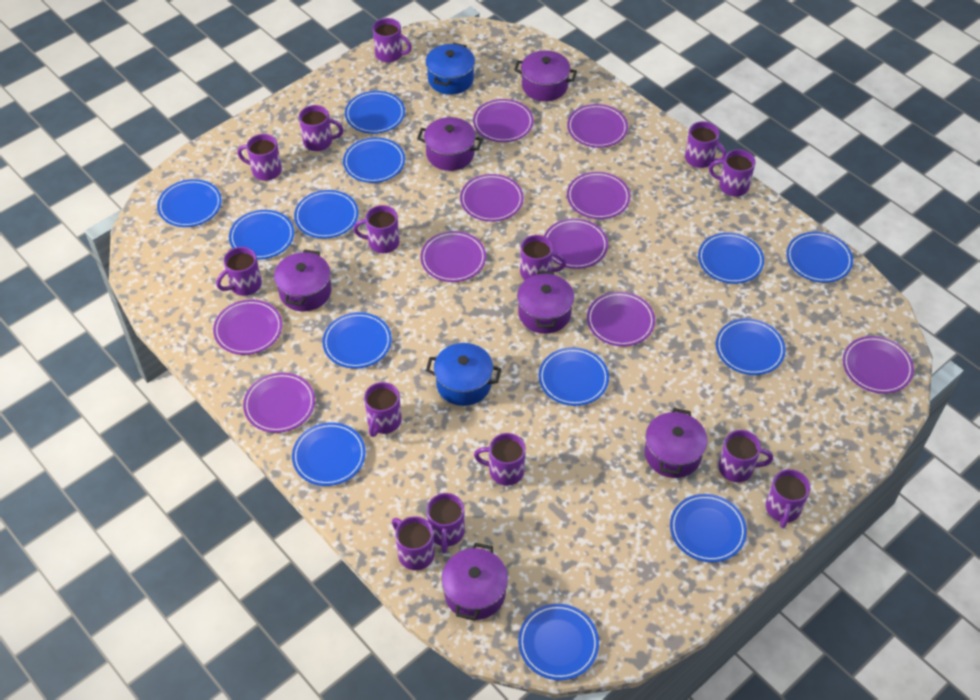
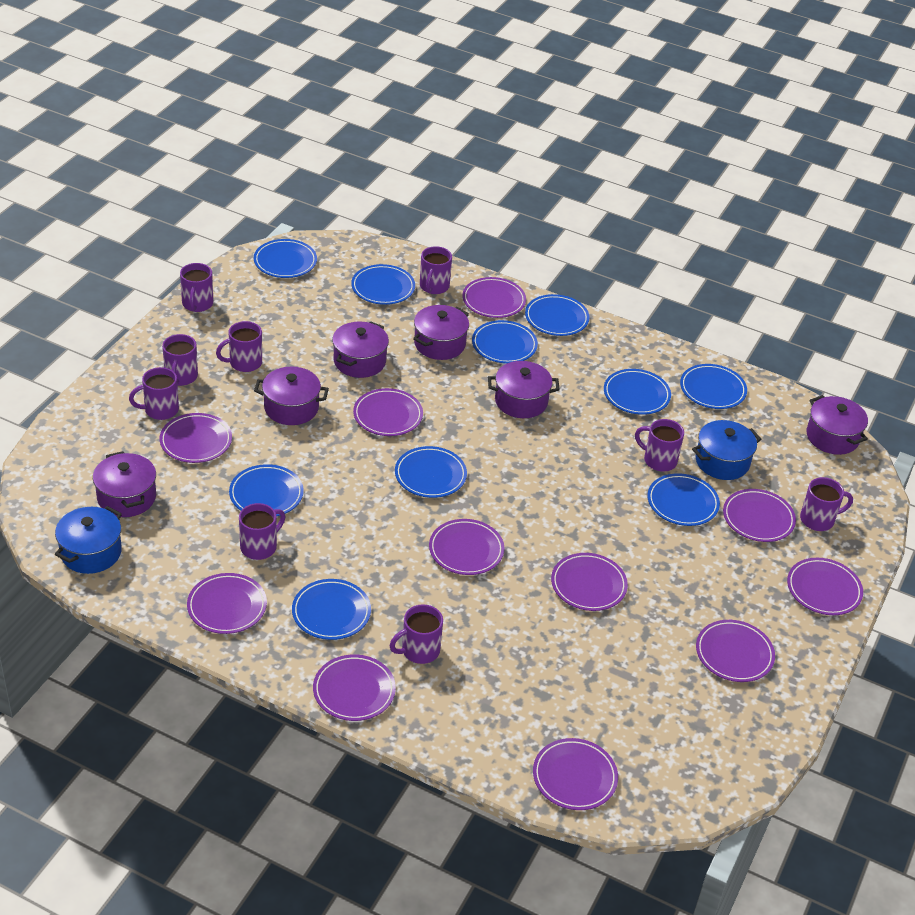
blue plate: 13 -> 10
purple mug: 14 -> 9
purple plate: 10 -> 11

